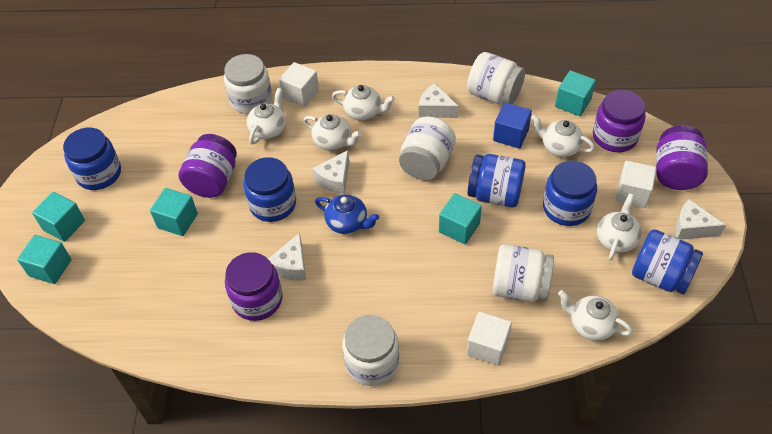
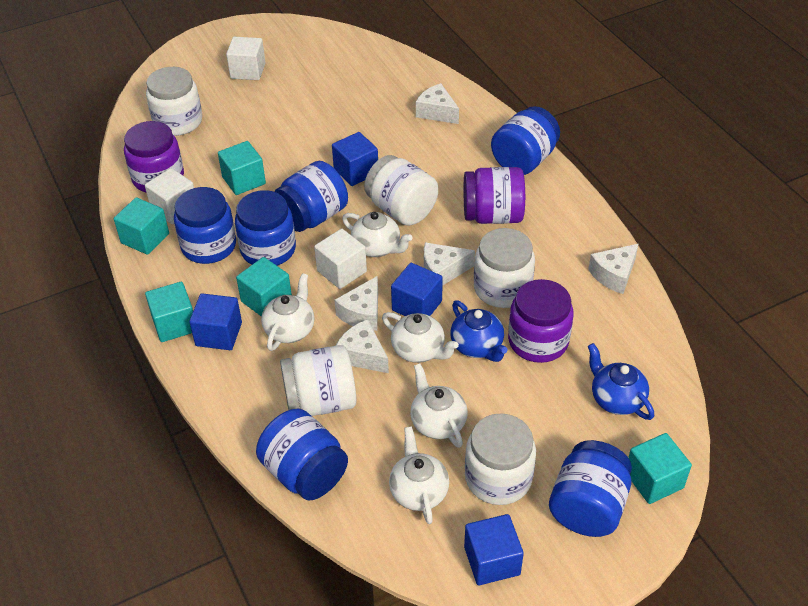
blue cube: 1 -> 4
blue jar: 5 -> 6
blue teapot: 1 -> 2
purple jar: 4 -> 3
white cheese: 4 -> 5
white teapot: 6 -> 5

